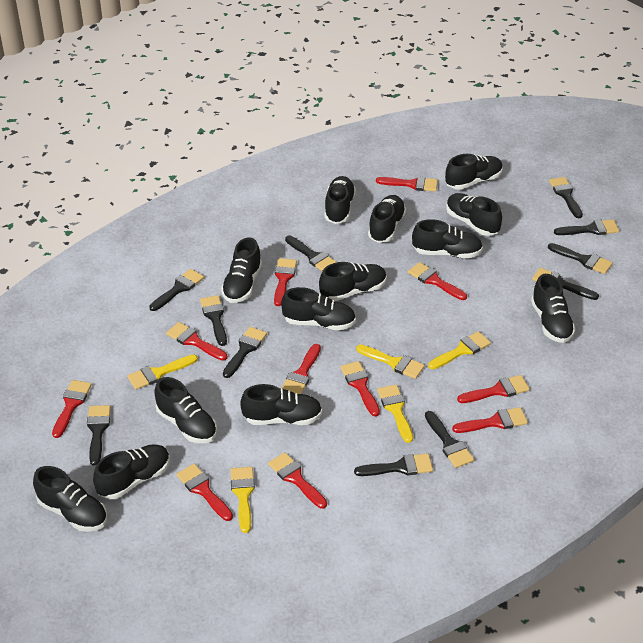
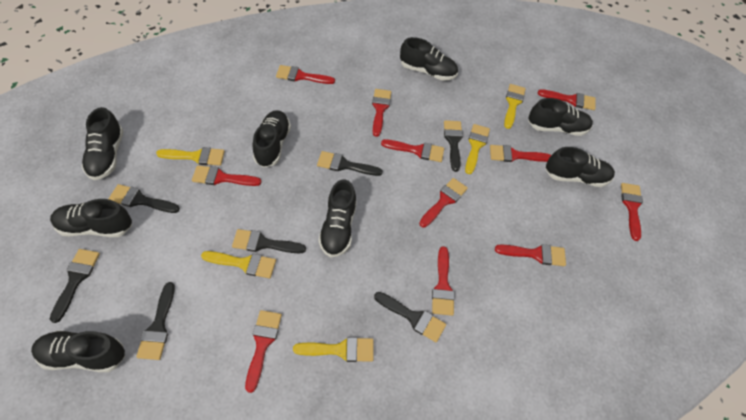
black brush: 11 -> 7
black shoe: 13 -> 8

